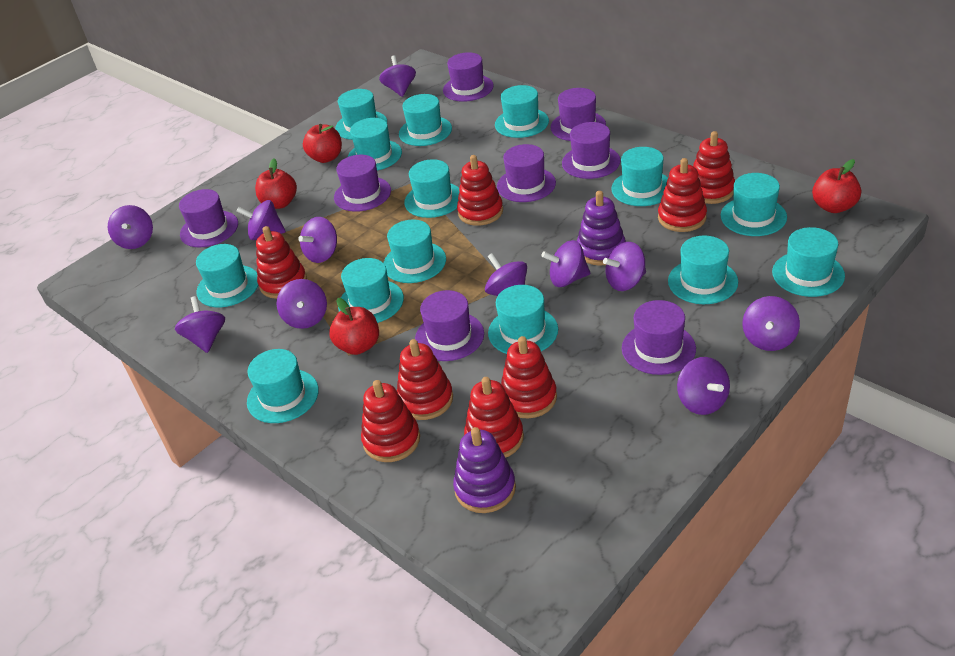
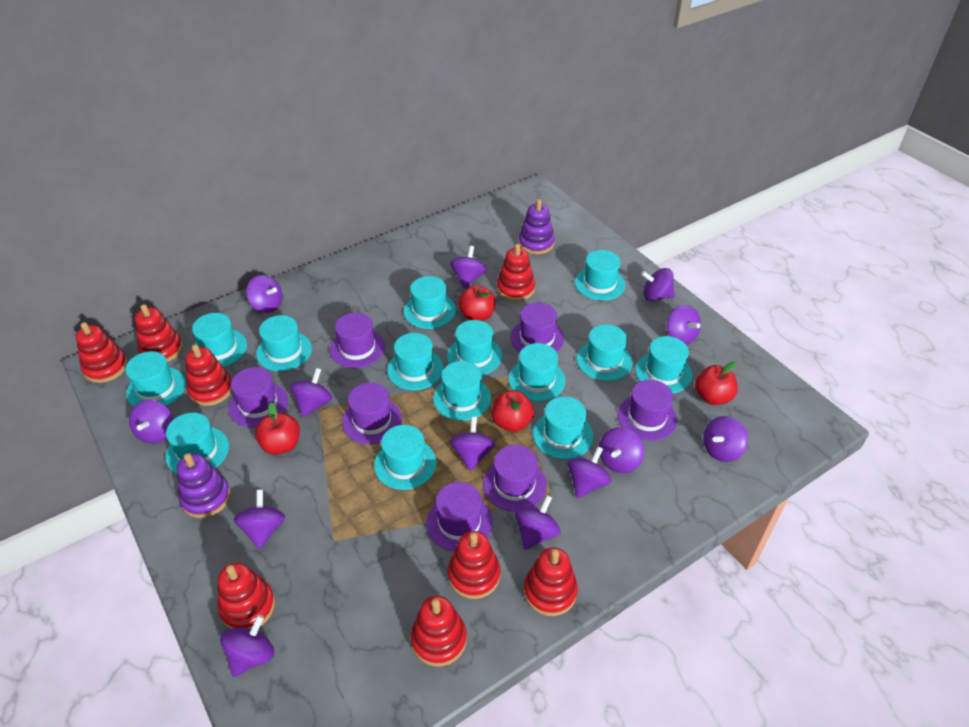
purple hat: 8 -> 7
purple spinning top: 11 -> 13

